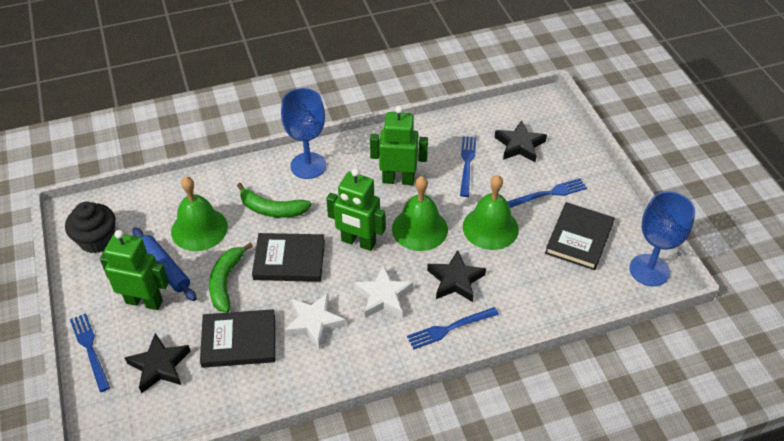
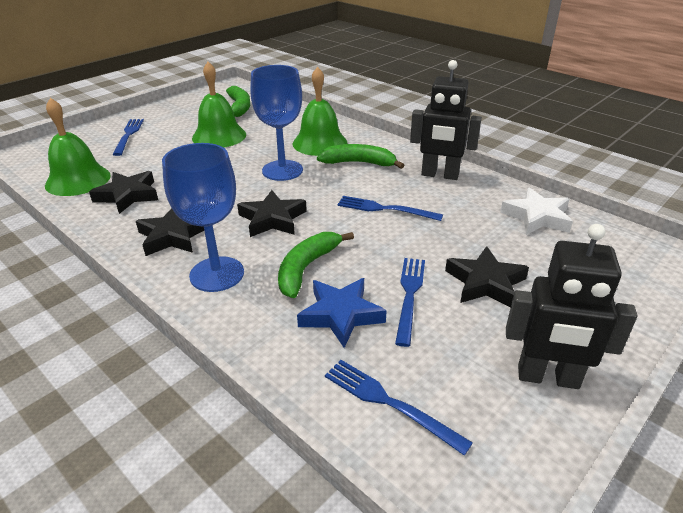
black book: 3 -> 0
black cupcake: 1 -> 0
black robot: 0 -> 2
black star: 3 -> 4
blue rolling pin: 1 -> 0
blue star: 0 -> 1
green banana: 2 -> 3
green robot: 3 -> 0
white star: 2 -> 1

